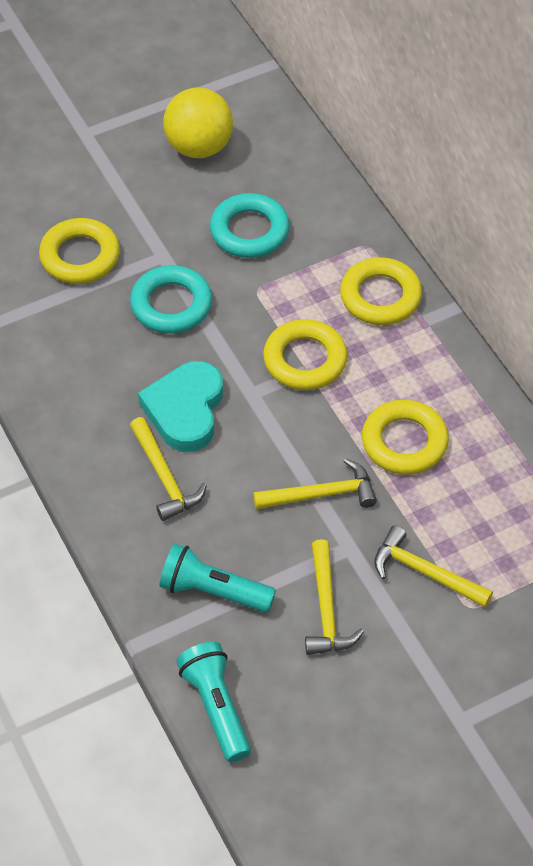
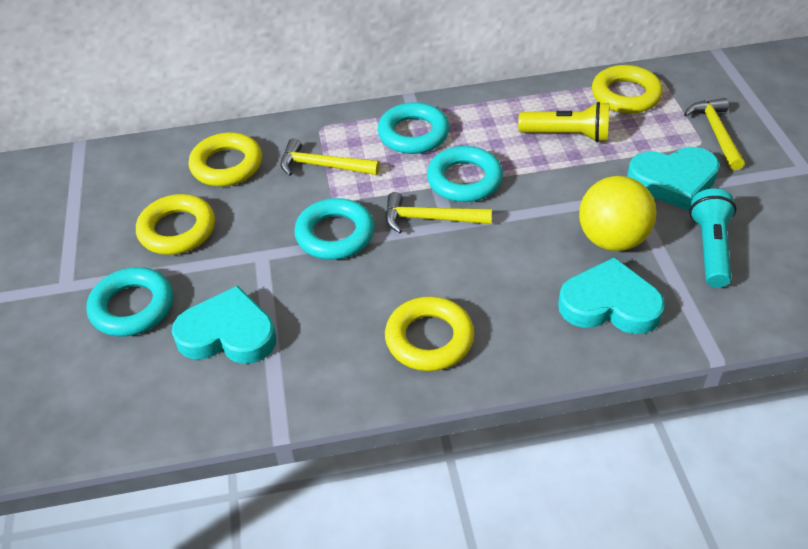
turquoise flashlight: 2 -> 1
turquoise heart: 1 -> 3
turquoise ring: 2 -> 4
yellow flashlight: 0 -> 1
yellow hammer: 4 -> 3

